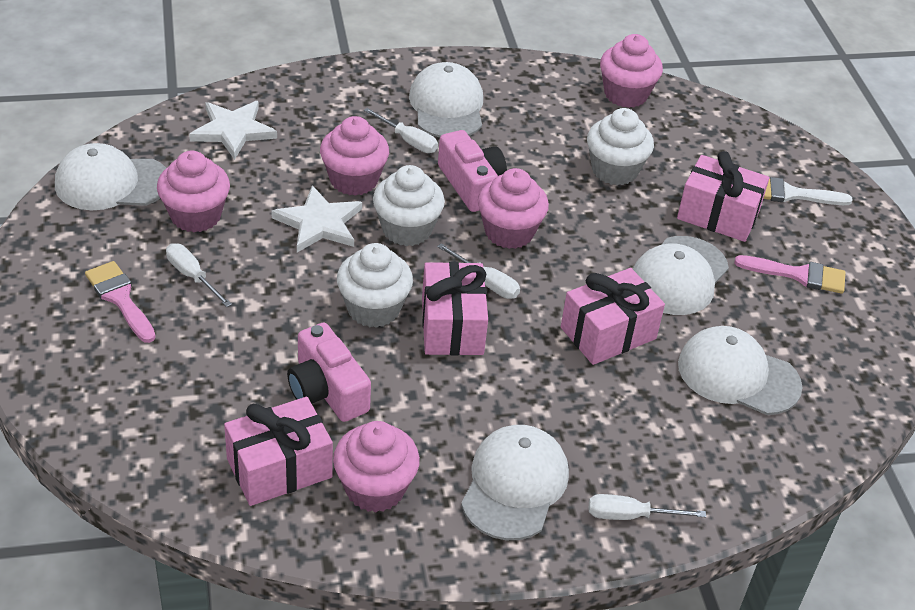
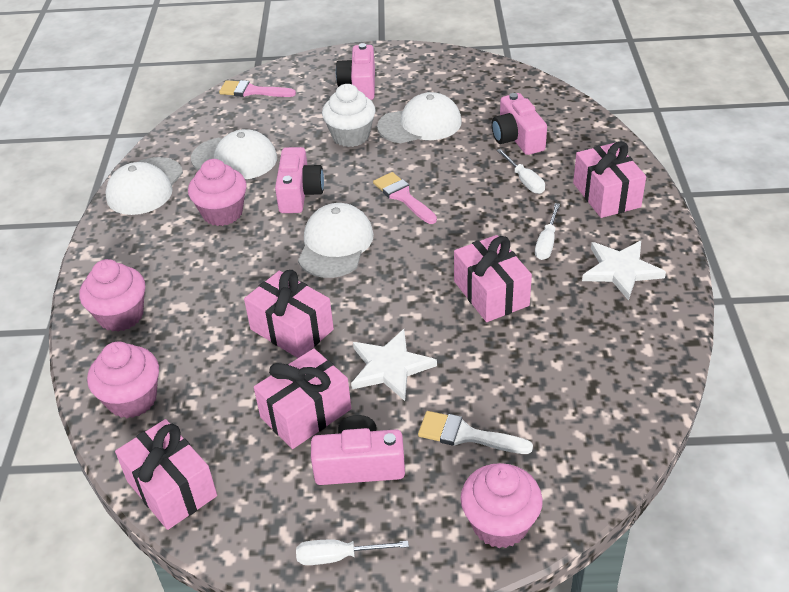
pink camera: 2 -> 4
pink cupcake: 5 -> 4
pink gift: 4 -> 5
white cap: 5 -> 4
white cupcake: 3 -> 1
white screwdriver: 4 -> 3

